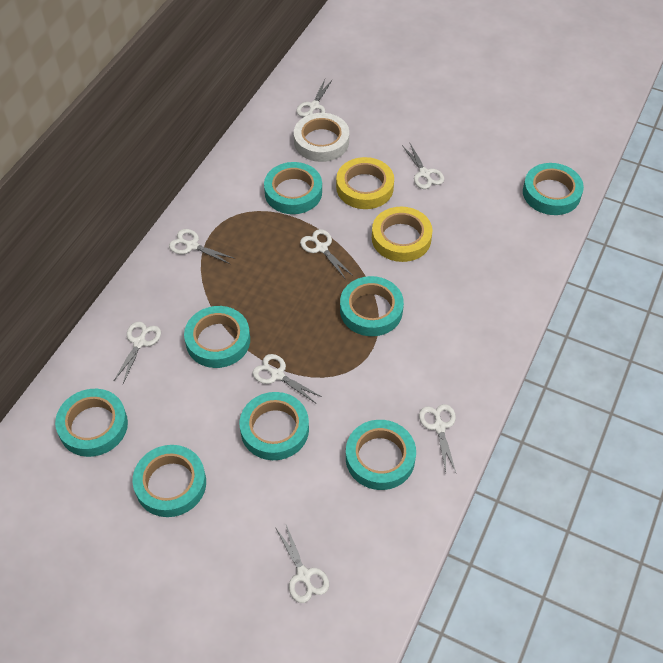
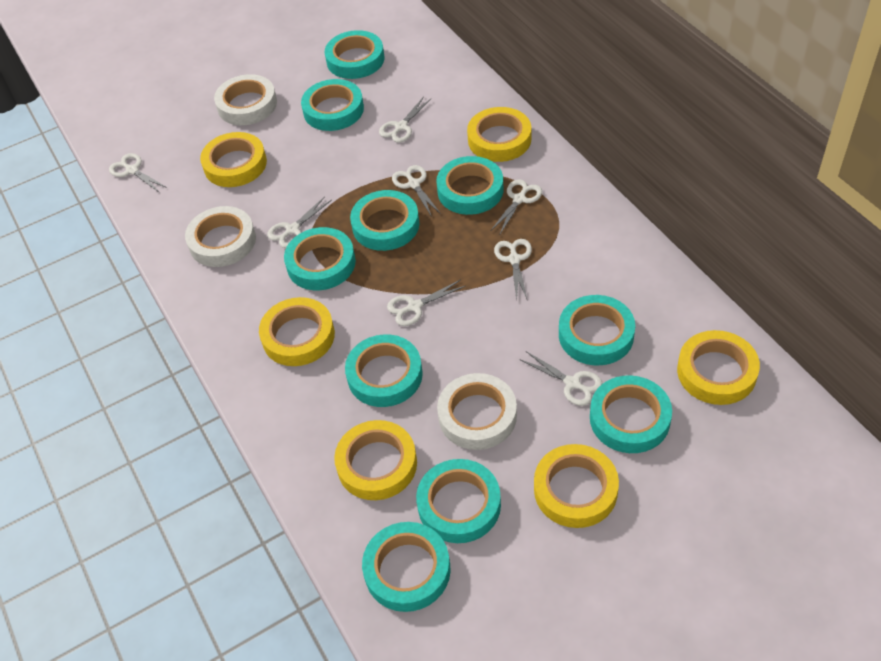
turquoise tape: 8 -> 10
white tape: 1 -> 3
yellow tape: 2 -> 6

